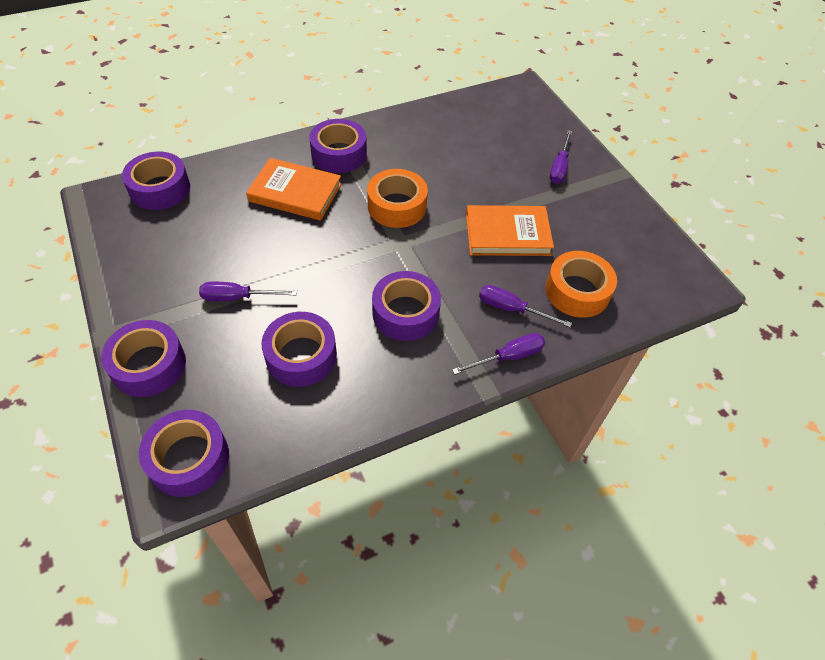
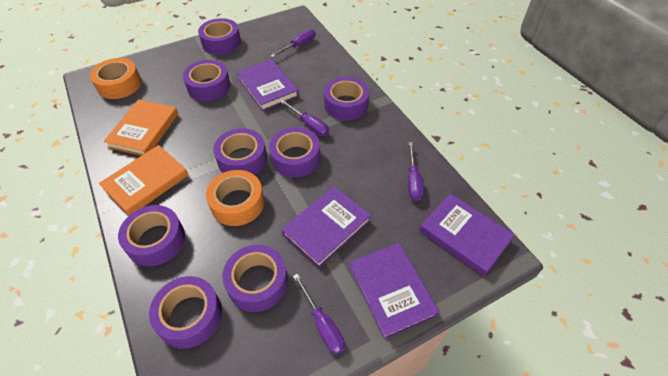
purple book: 0 -> 4
purple tape: 6 -> 8

